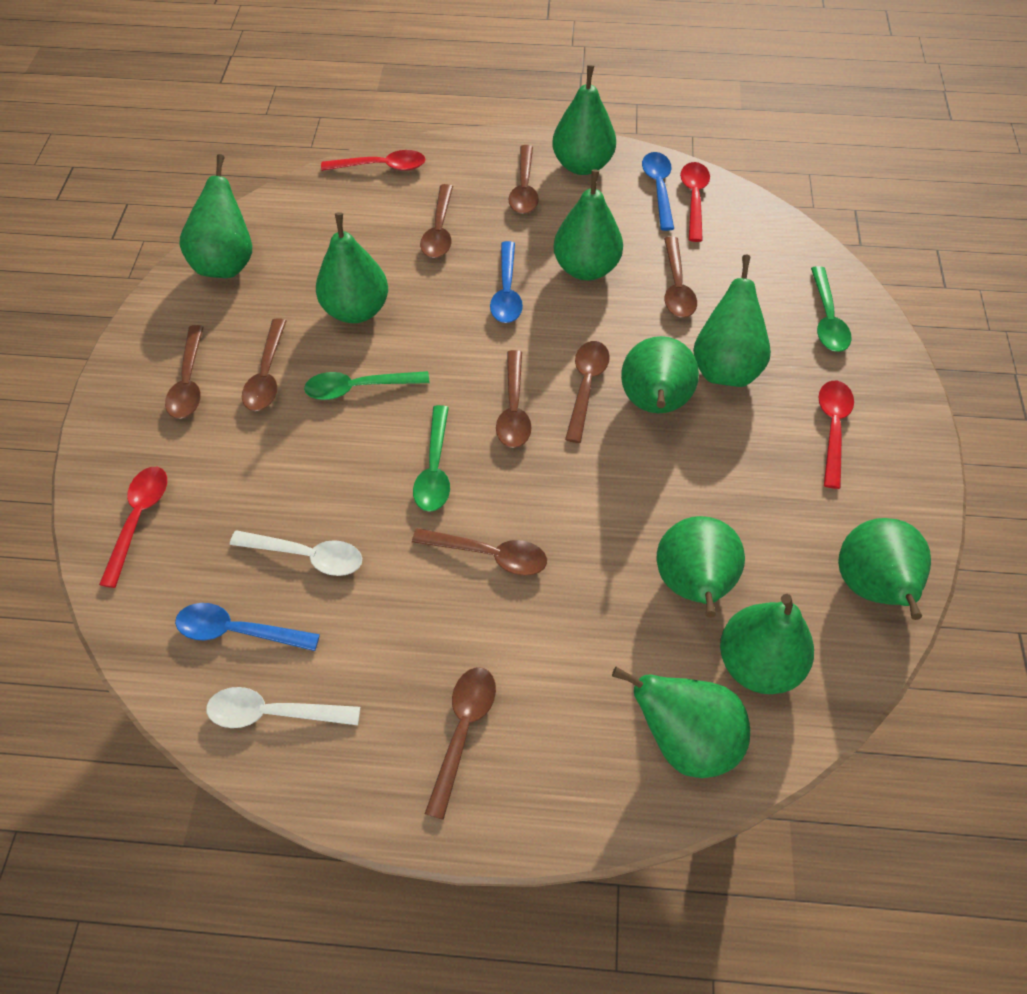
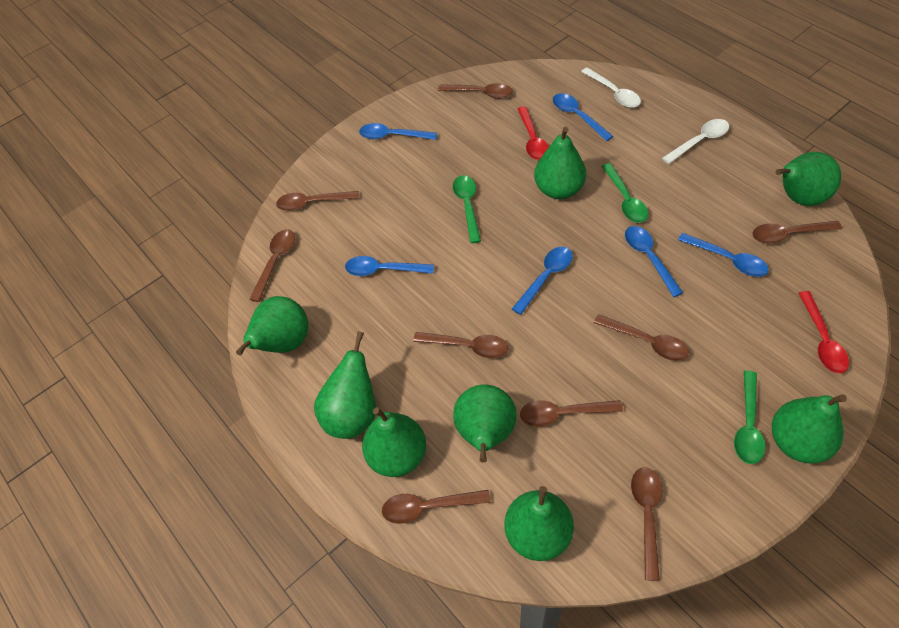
blue spoon: 3 -> 6
green pear: 10 -> 8
red spoon: 4 -> 2

